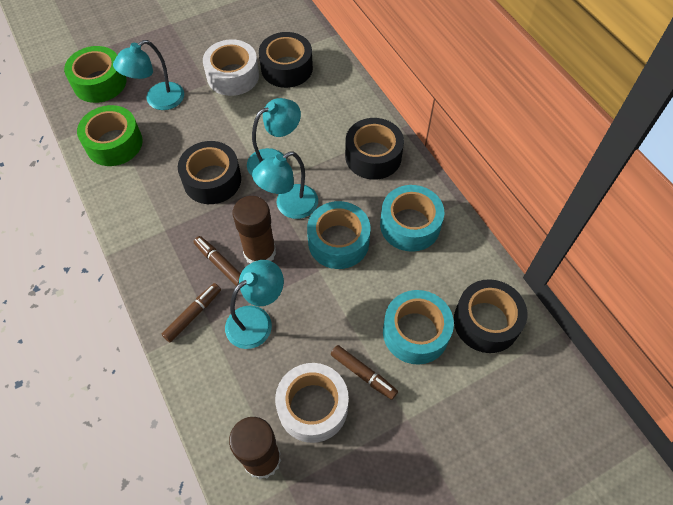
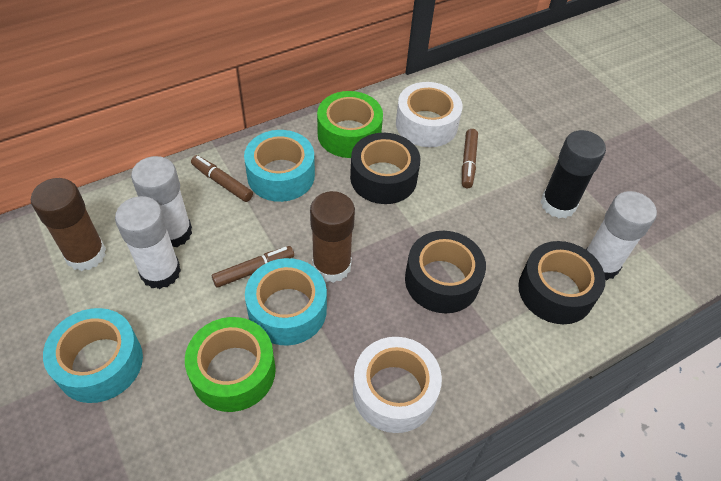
black glue stick: 0 -> 1
black tape: 4 -> 3
turquoise lamp: 4 -> 0
white glue stick: 0 -> 3

